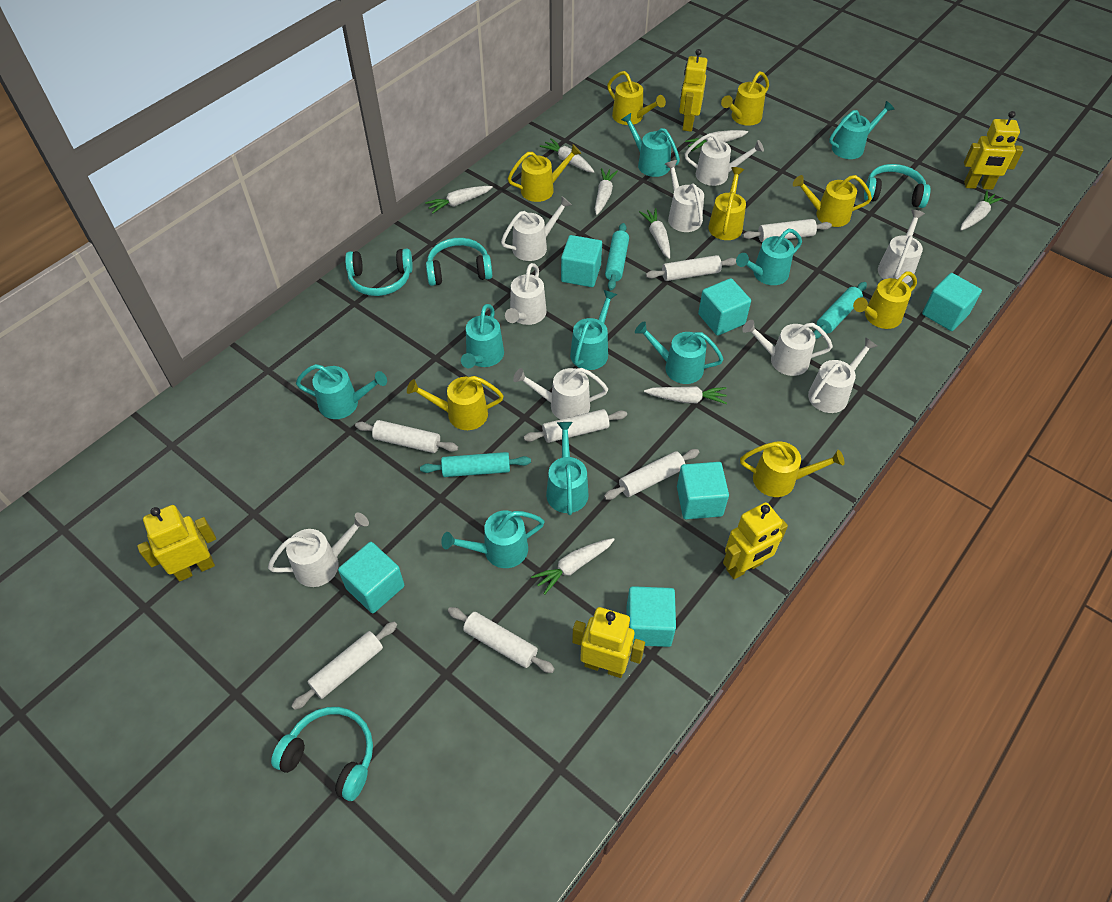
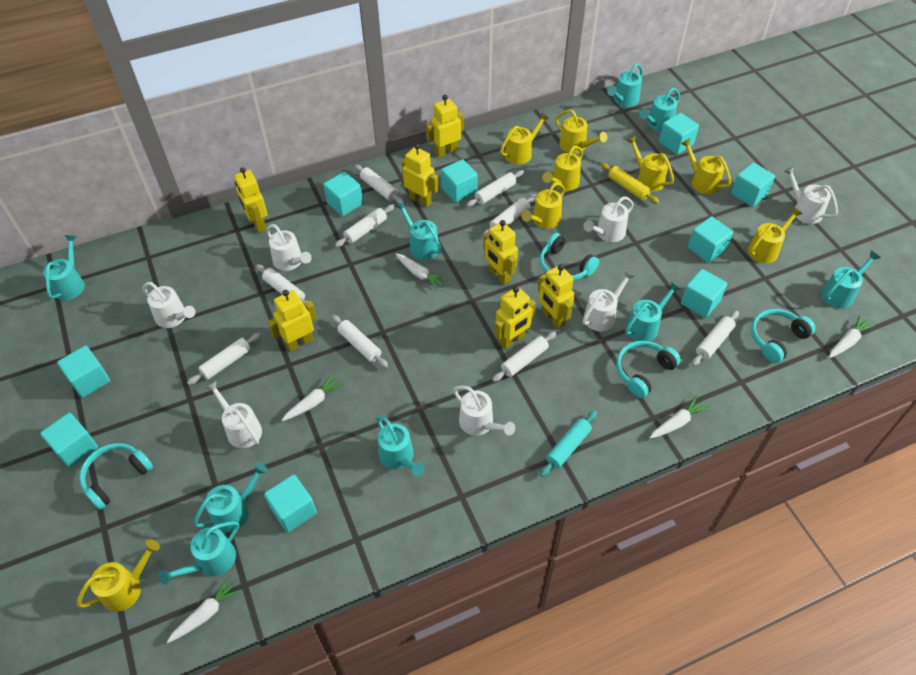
turquoise cube: 6 -> 9
turquoise rolling pin: 3 -> 1
white carrot: 8 -> 5
white rolling pin: 7 -> 9
white watering can: 9 -> 7
yellow robot: 5 -> 7
yellow rolling pin: 0 -> 1

